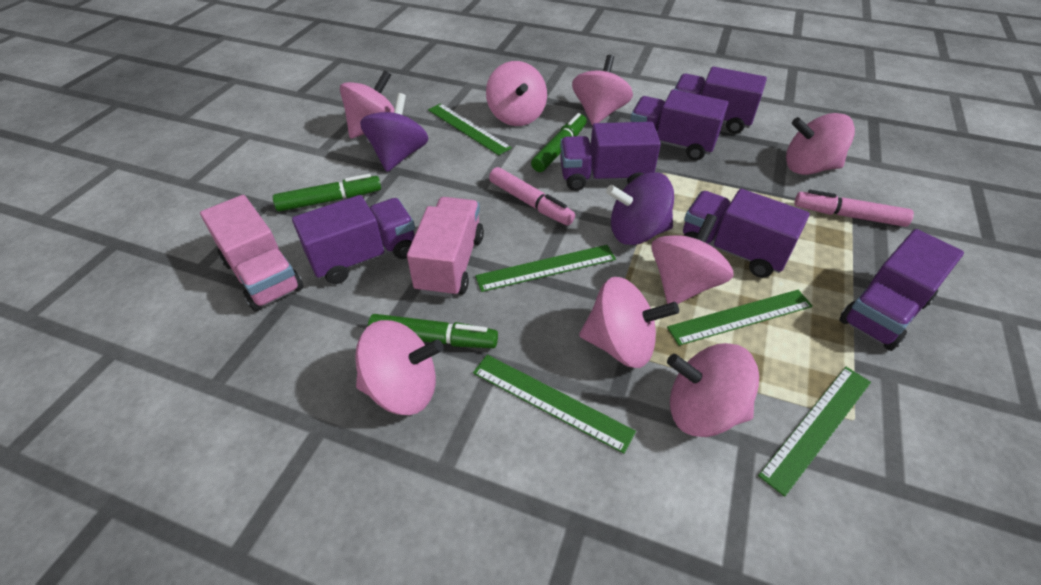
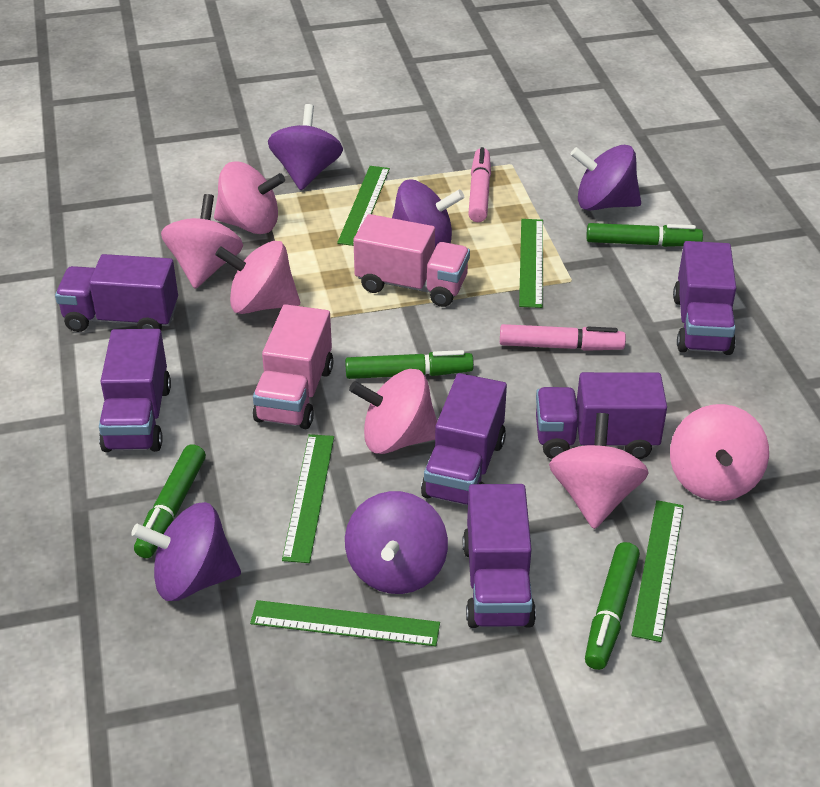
green marker: 3 -> 4
pink spinning top: 8 -> 6
purple spinning top: 2 -> 5

